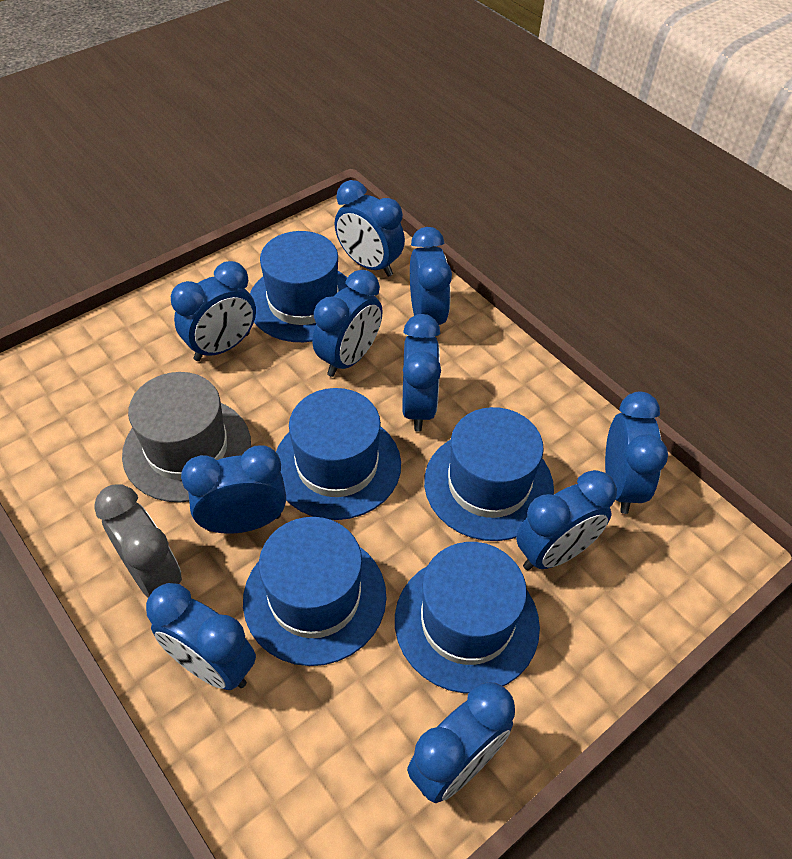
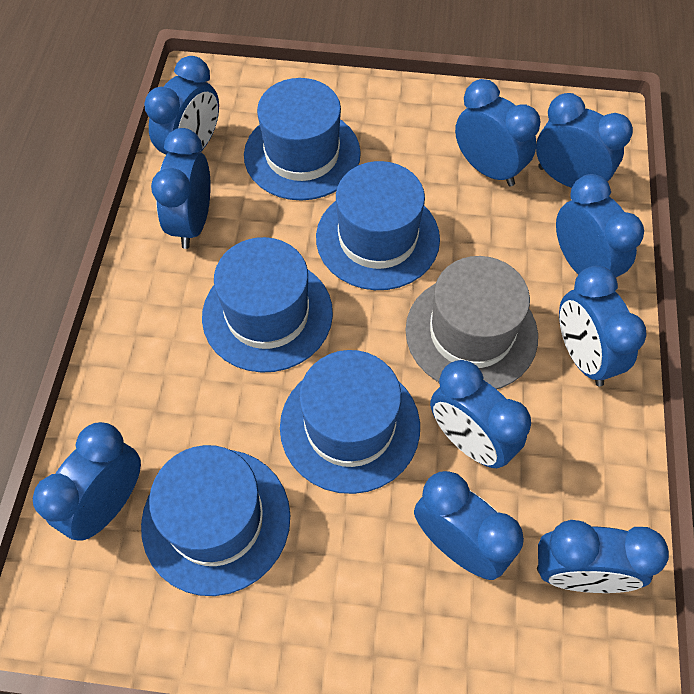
grey clock: 1 -> 0

